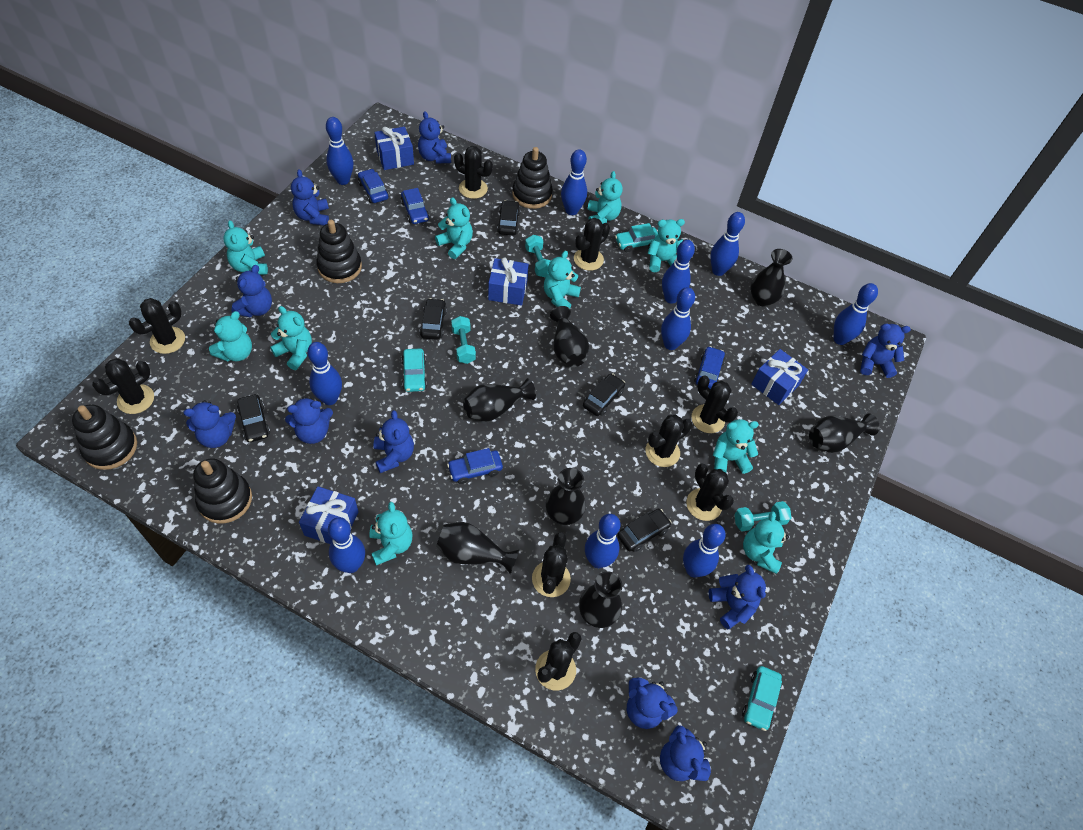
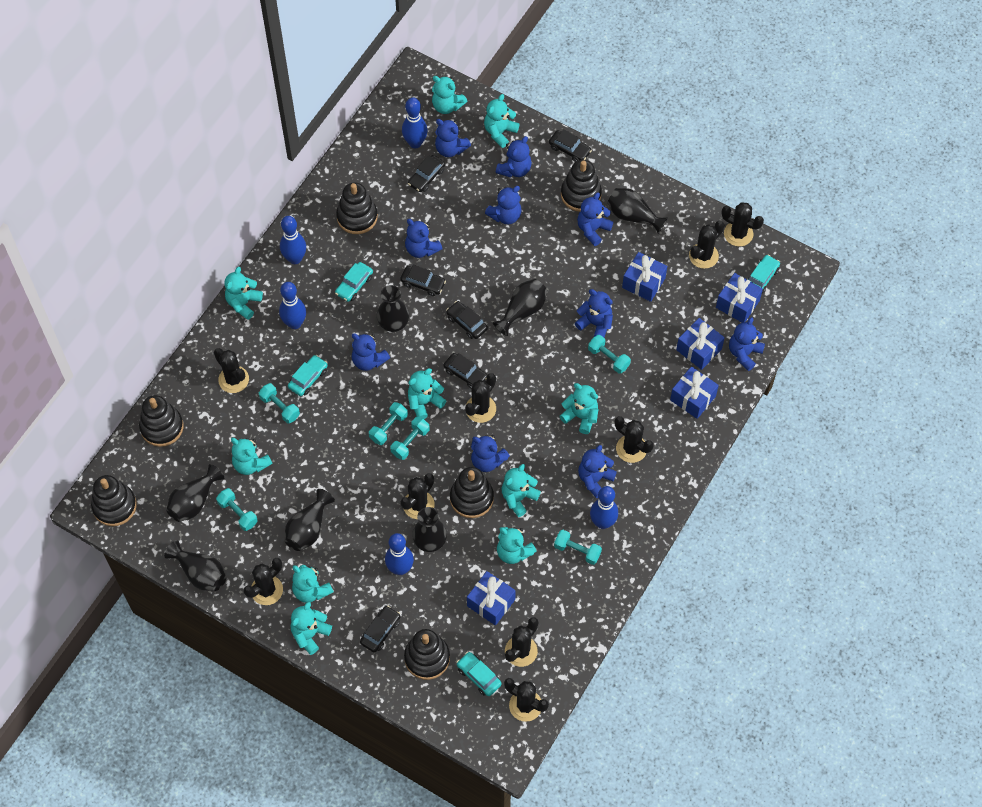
black car: 5 -> 6
black stacking toy: 4 -> 6
blue bowling pin: 10 -> 5
blue car: 4 -> 0
blue gift: 4 -> 5
turquoise car: 3 -> 4
turquoise dumbbell: 3 -> 6

